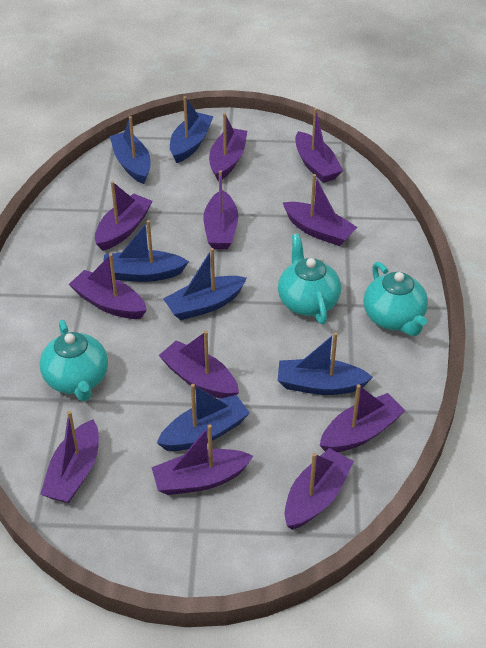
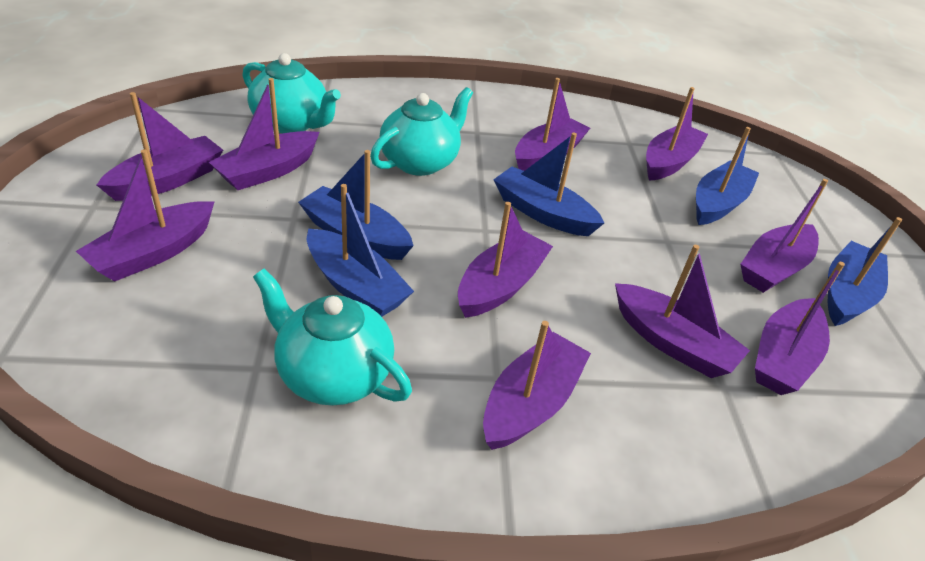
blue boat: 6 -> 5
purple boat: 11 -> 10

